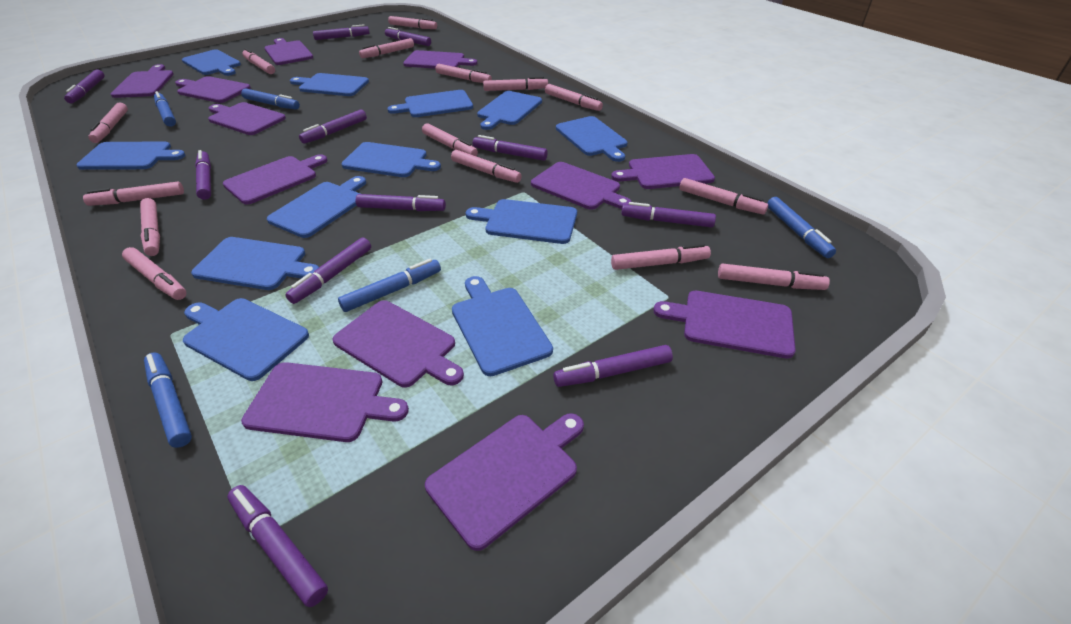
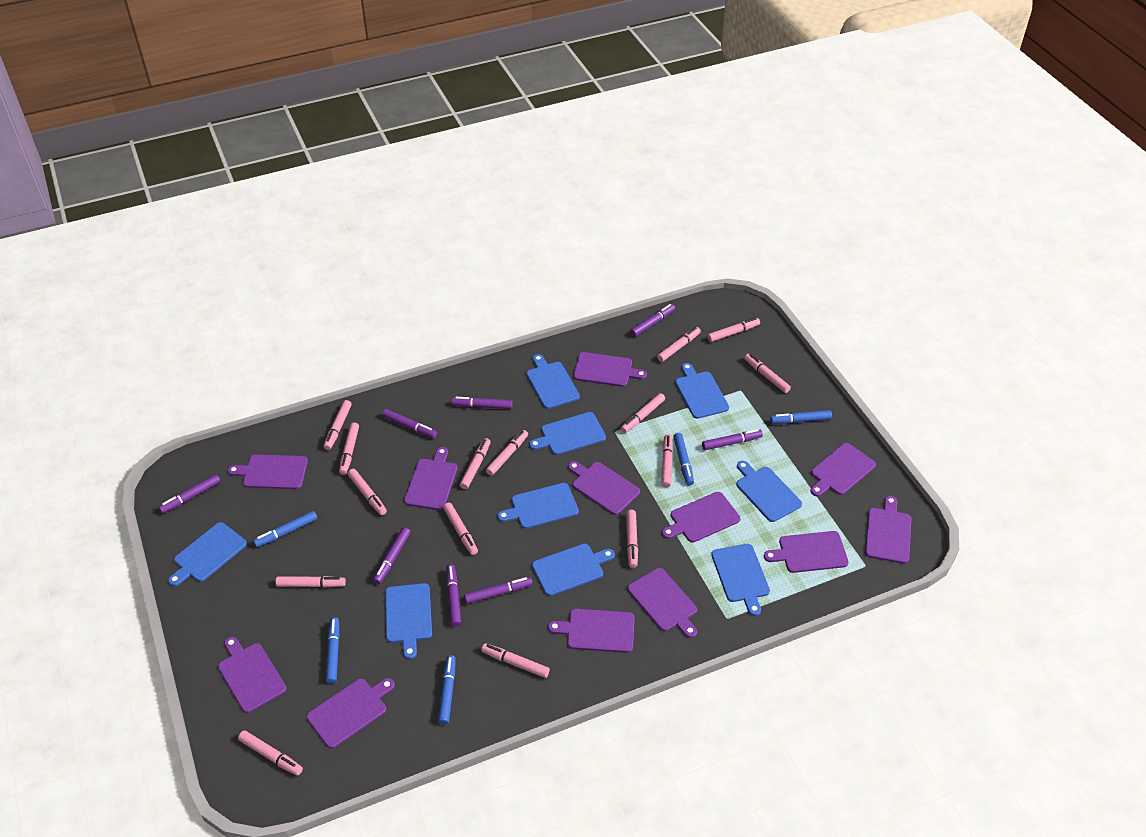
blue cutting board: 12 -> 9
purple marker: 11 -> 8

